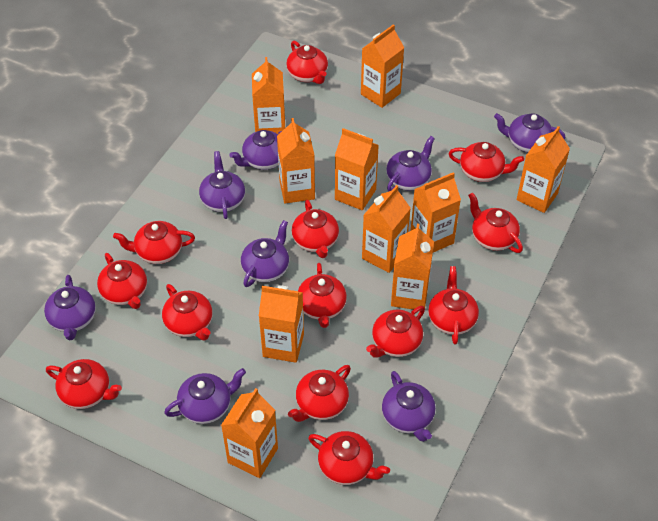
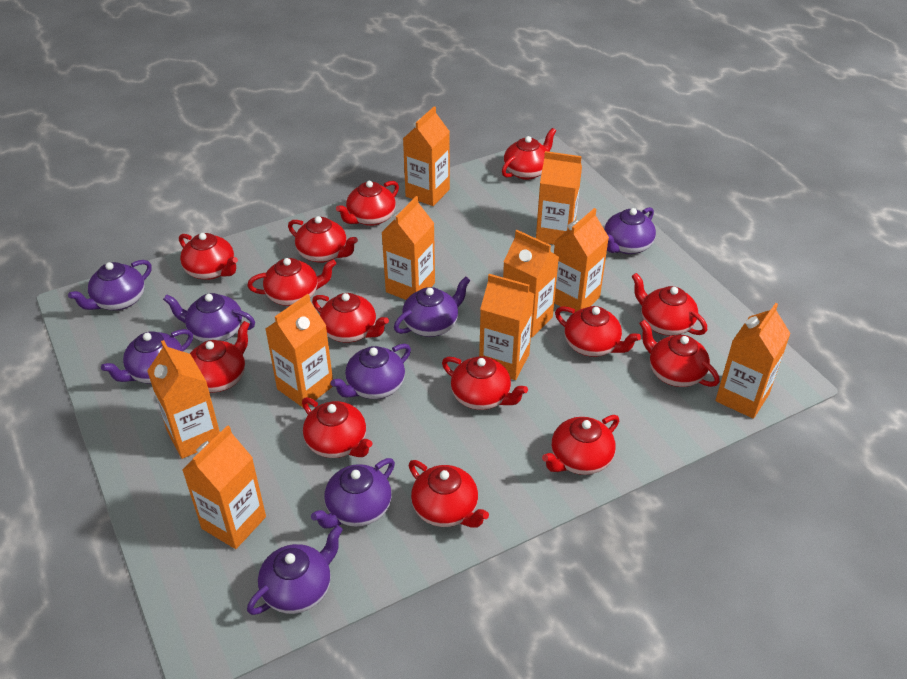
red teapot: 13 -> 14

